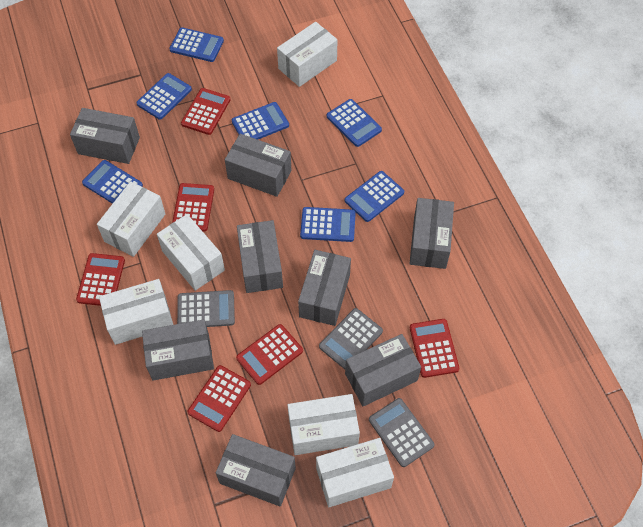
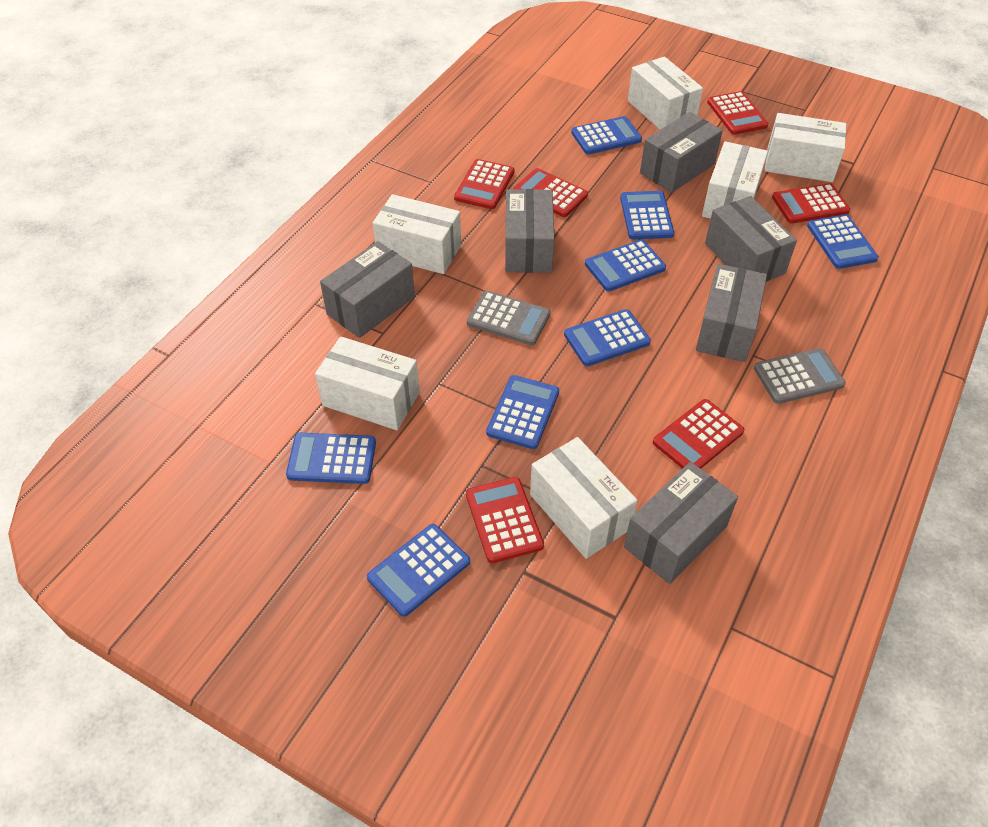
blue calculator: 7 -> 8
grey box: 8 -> 6
grey calculator: 3 -> 2

